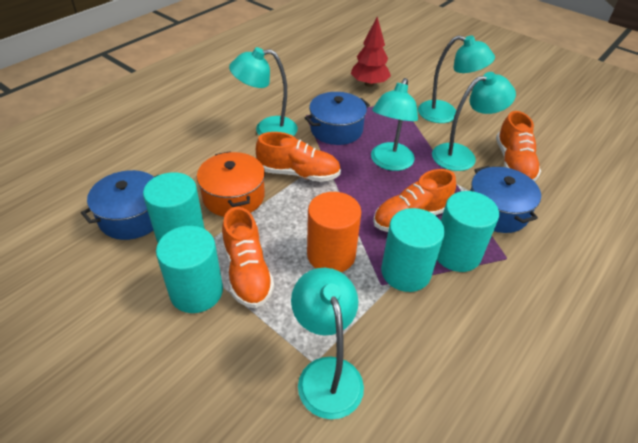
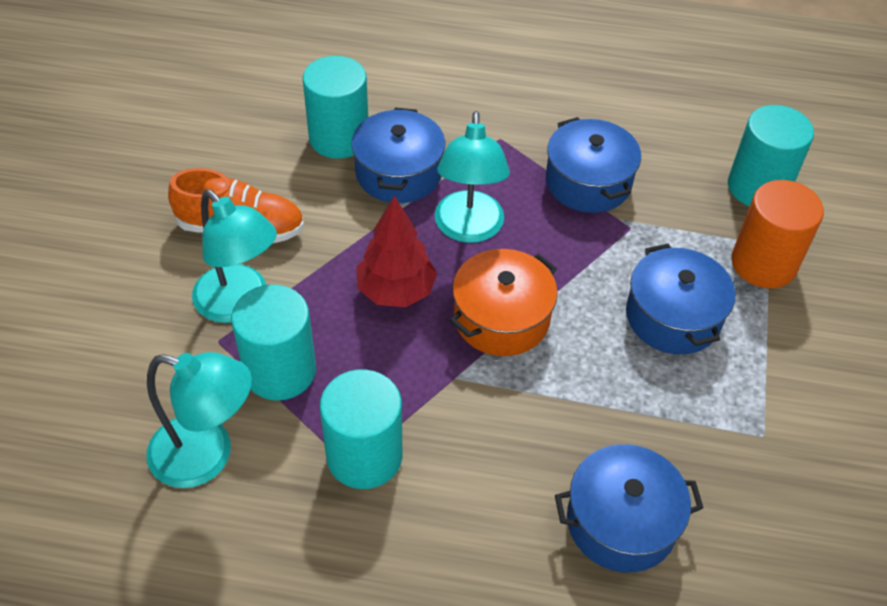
blue pot: 3 -> 4
orange shoe: 4 -> 1
turquoise lamp: 5 -> 3

